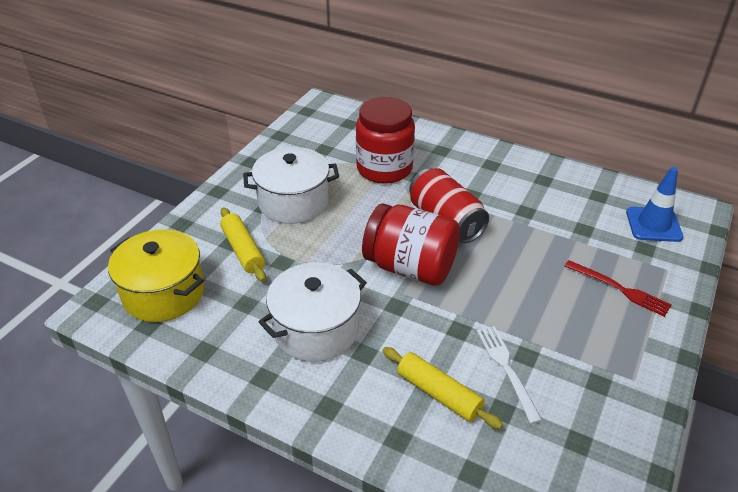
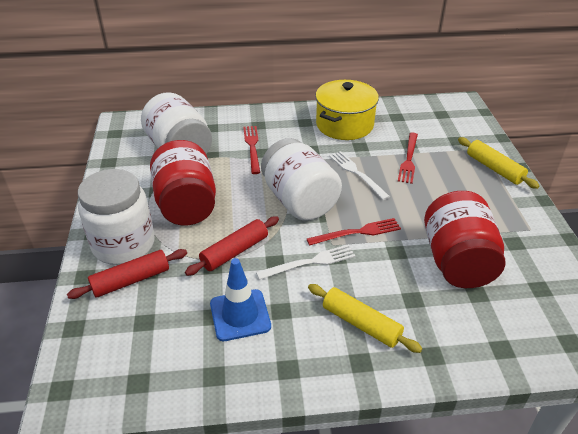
red can: 1 -> 0
red fork: 1 -> 3
red rolling pin: 0 -> 2
white fork: 1 -> 2
white jar: 0 -> 3
white pot: 2 -> 0

